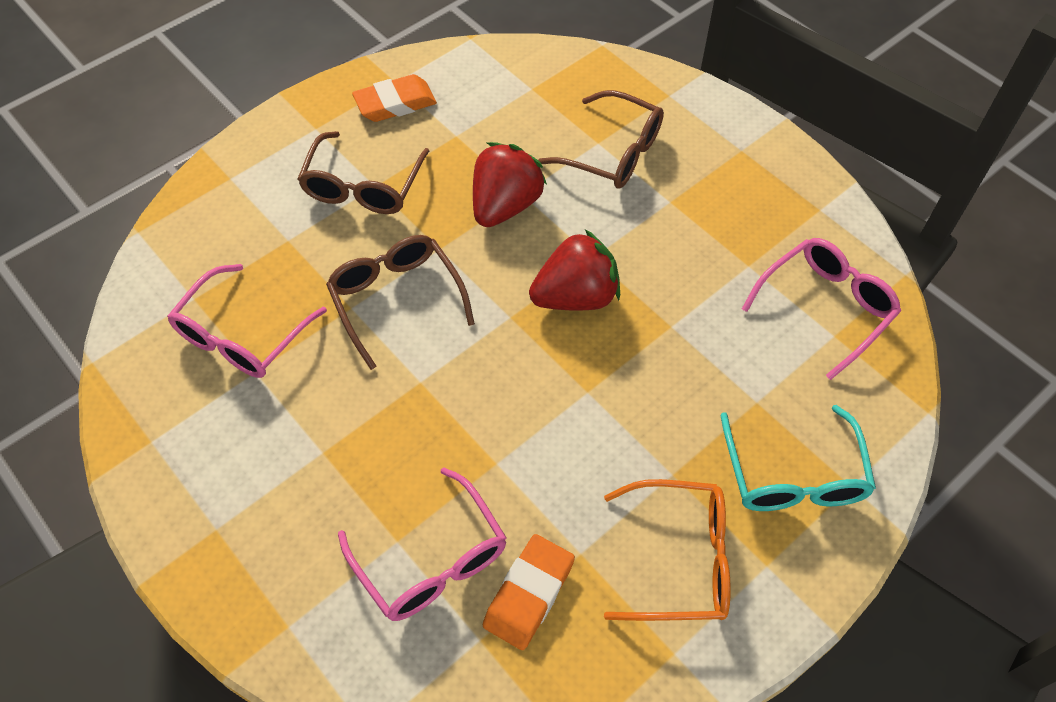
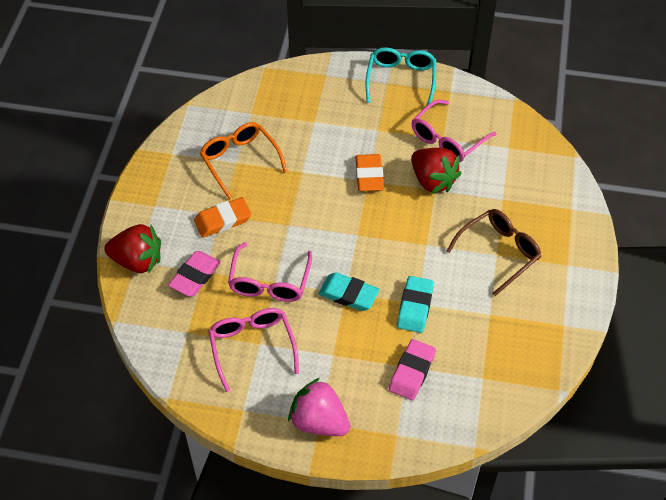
brown glasses: 3 -> 1
pink eraser: 0 -> 2
pink strawberry: 0 -> 1
turquoise eraser: 0 -> 2

